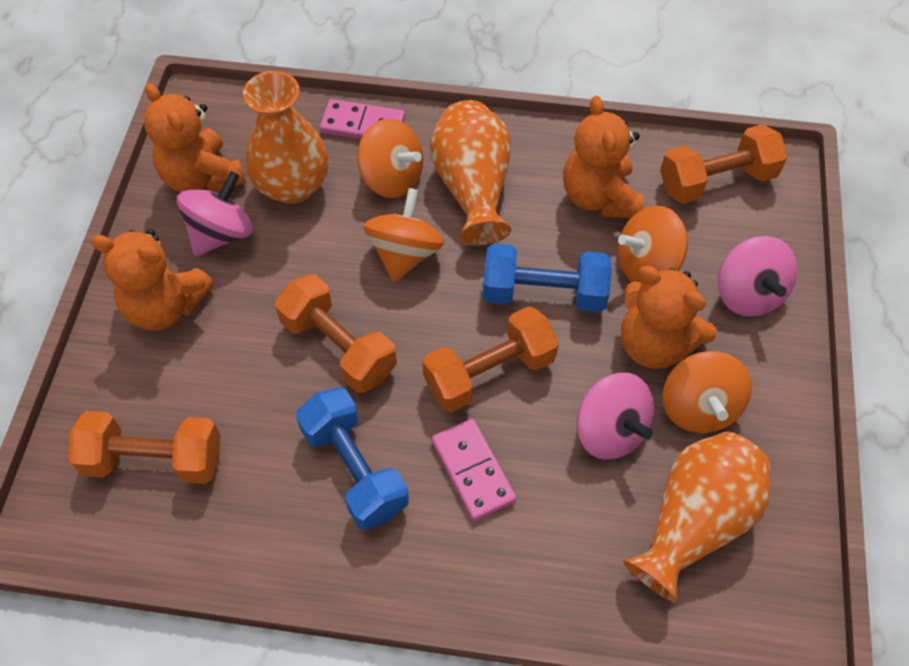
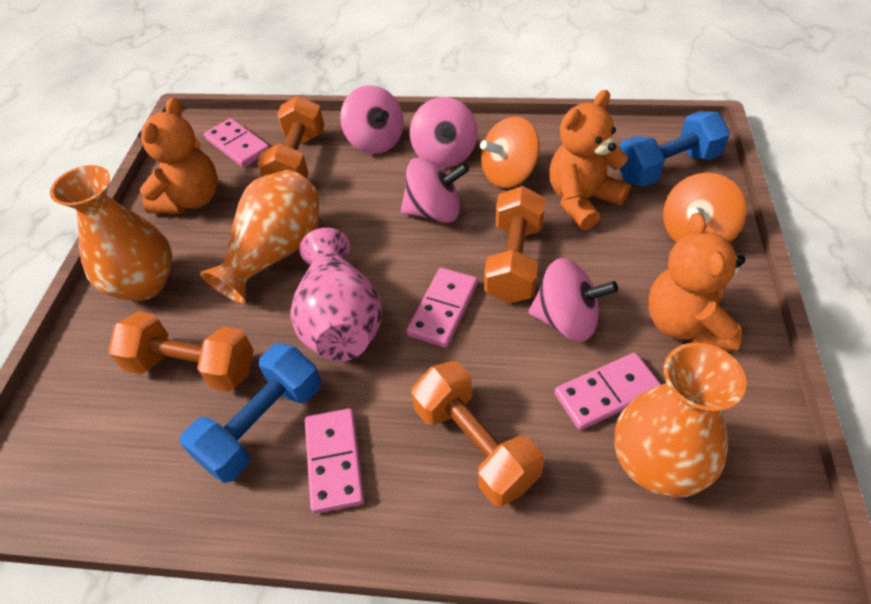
orange spinning top: 4 -> 2
orange teddy bear: 4 -> 3
pink domino: 2 -> 4
pink spinning top: 3 -> 4
pink vase: 0 -> 1

